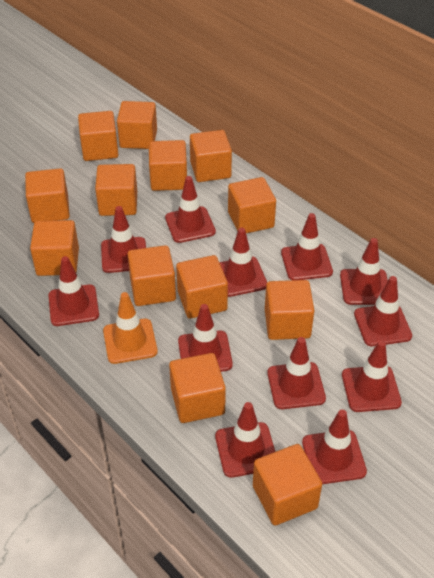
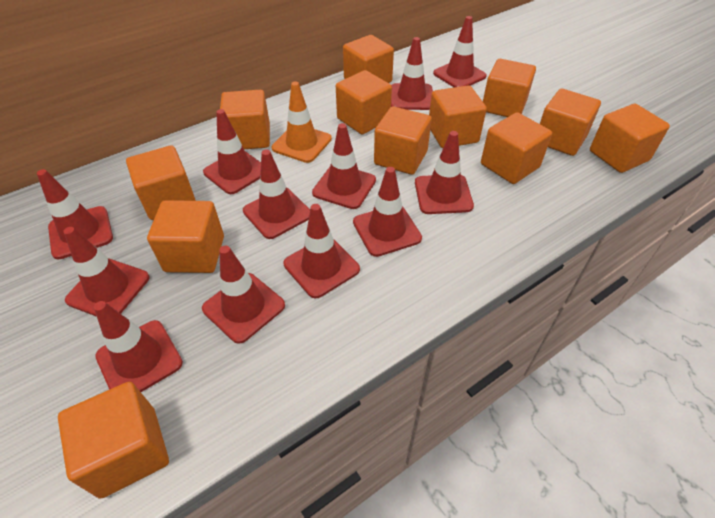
orange cube: 13 -> 12

